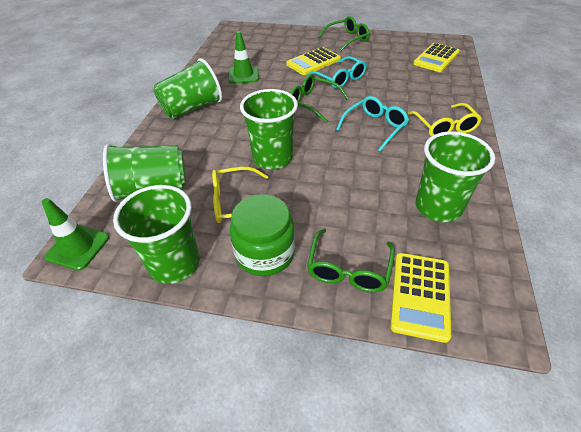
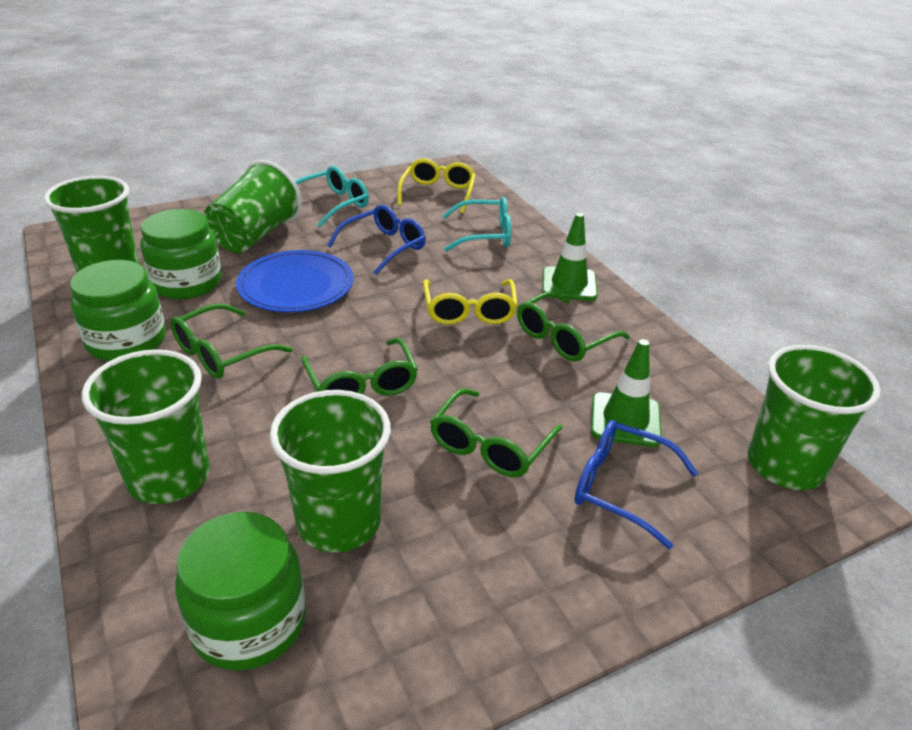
blue glasses: 0 -> 2
blue plate: 0 -> 1
green glasses: 3 -> 4
green jar: 1 -> 3
yellow calculator: 3 -> 0

